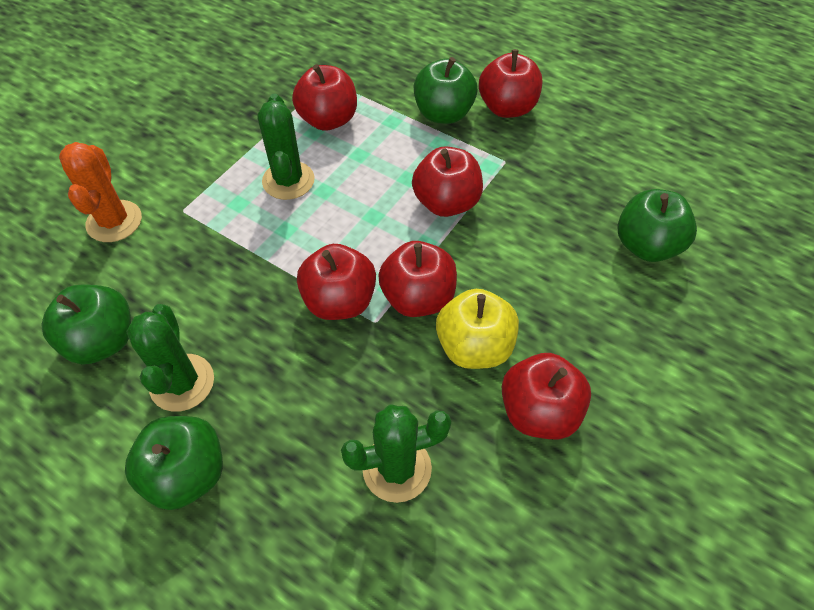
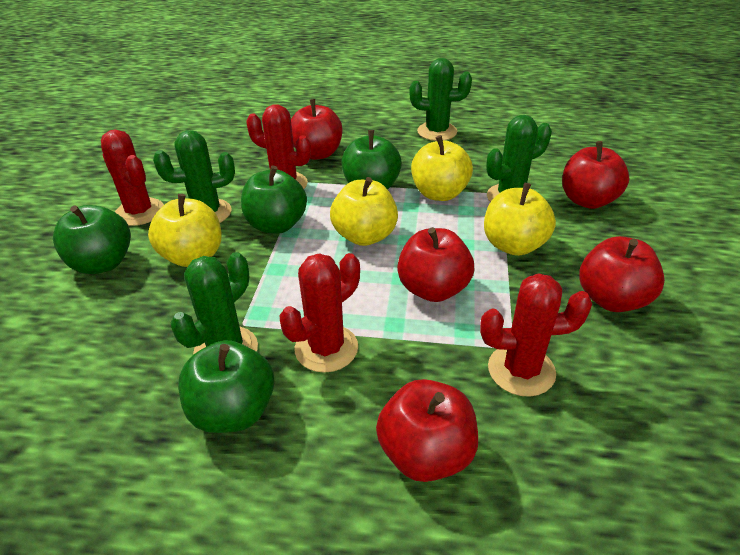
green cactus: 3 -> 4
orange cactus: 1 -> 0
red apple: 6 -> 5
red cactus: 0 -> 4
yellow apple: 1 -> 4

